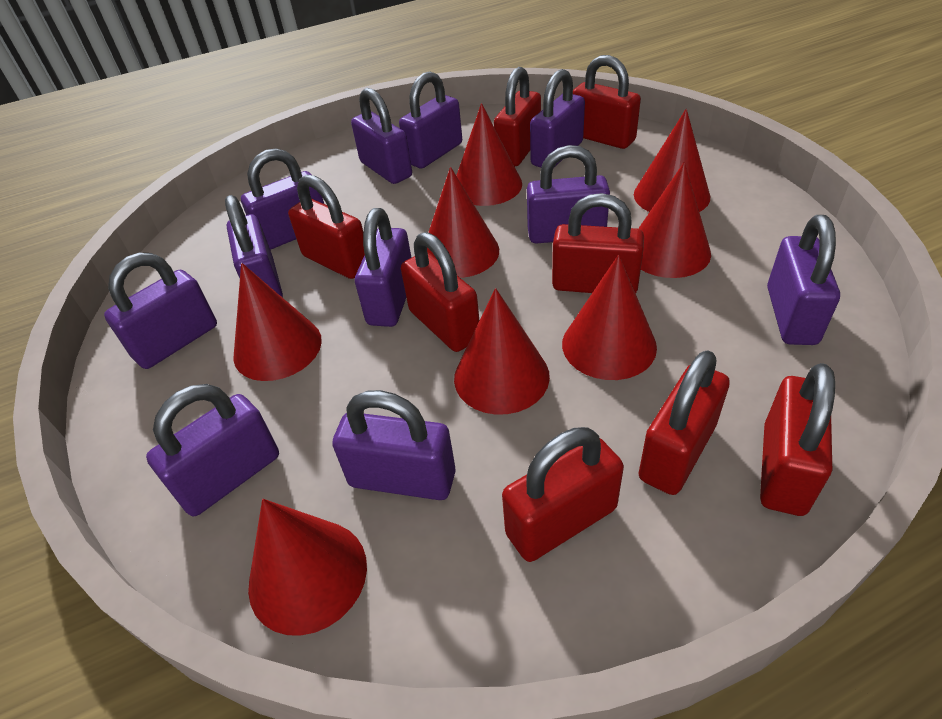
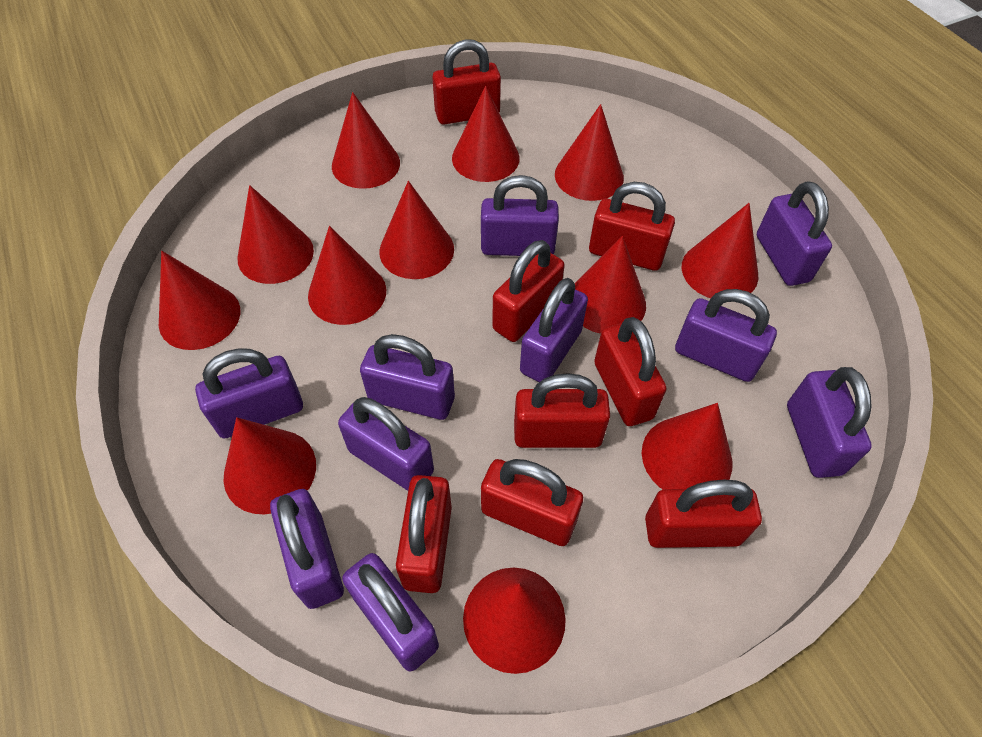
purple padlock: 11 -> 10
red cone: 8 -> 12

